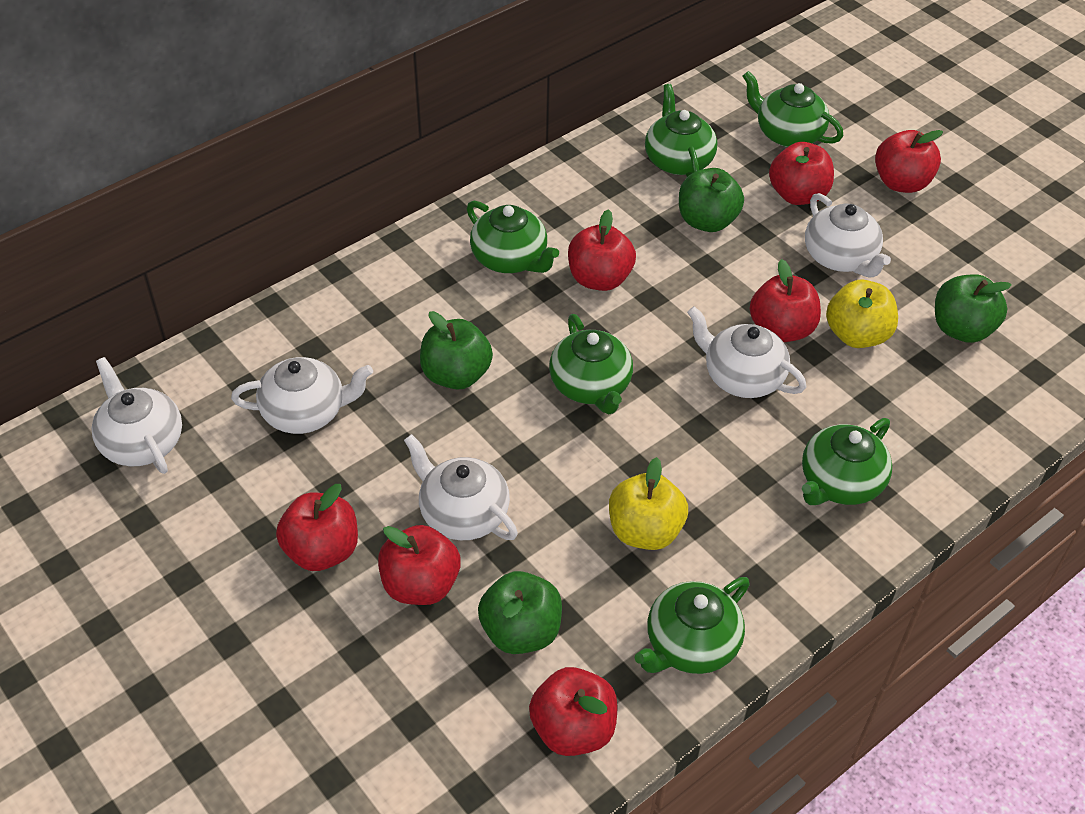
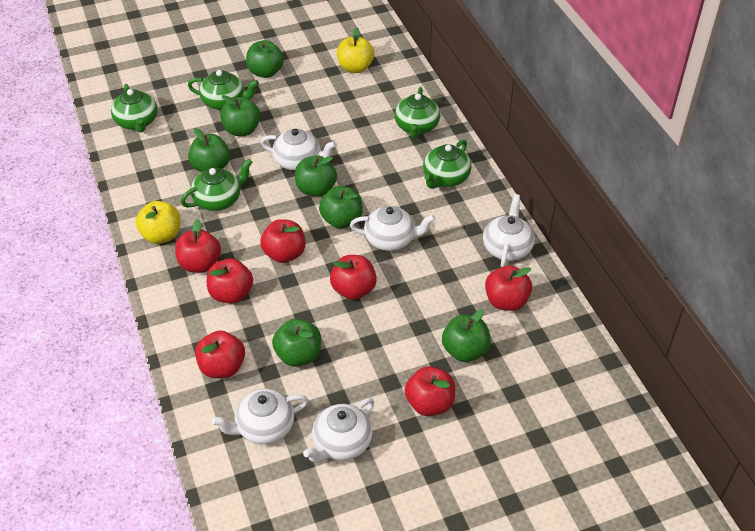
green apple: 4 -> 7
green teapot: 6 -> 5

